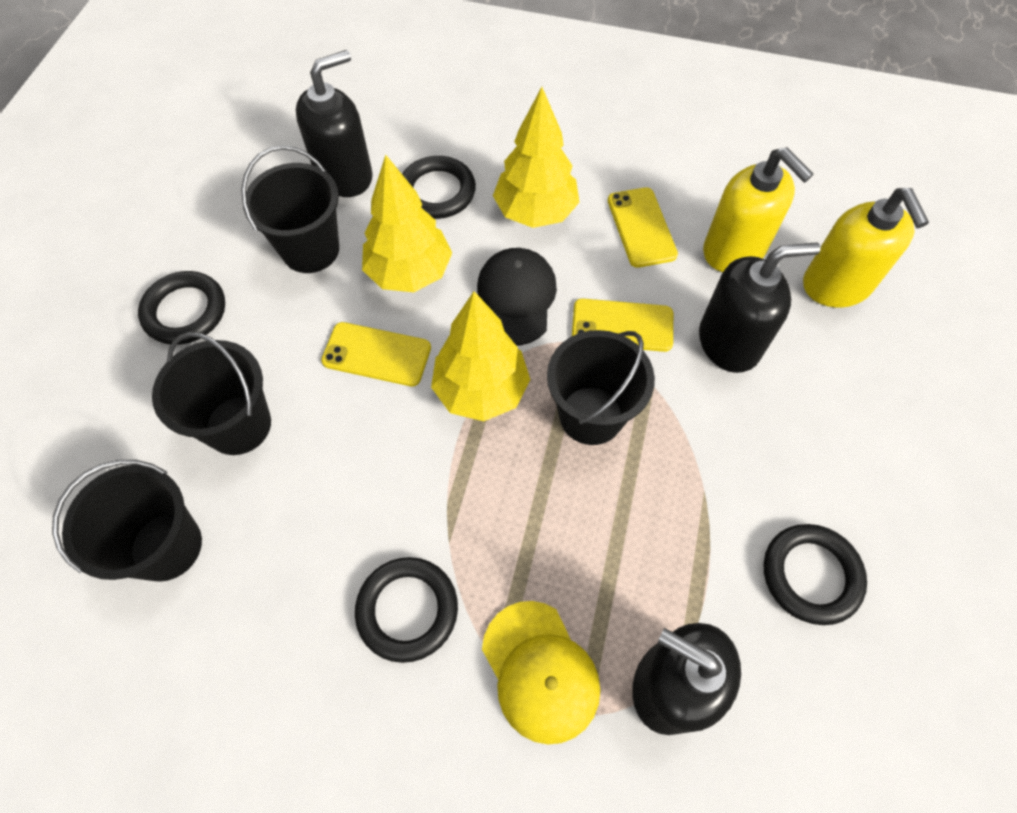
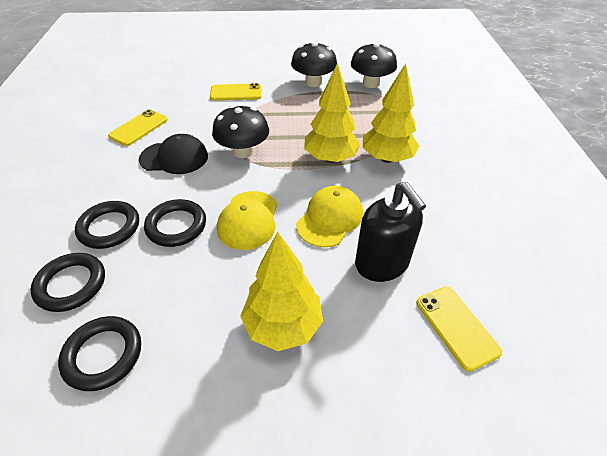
black bucket: 4 -> 0
black mushroom: 0 -> 3
black soap dispenser: 3 -> 1
yellow cap: 1 -> 2
yellow soap dispenser: 2 -> 0

